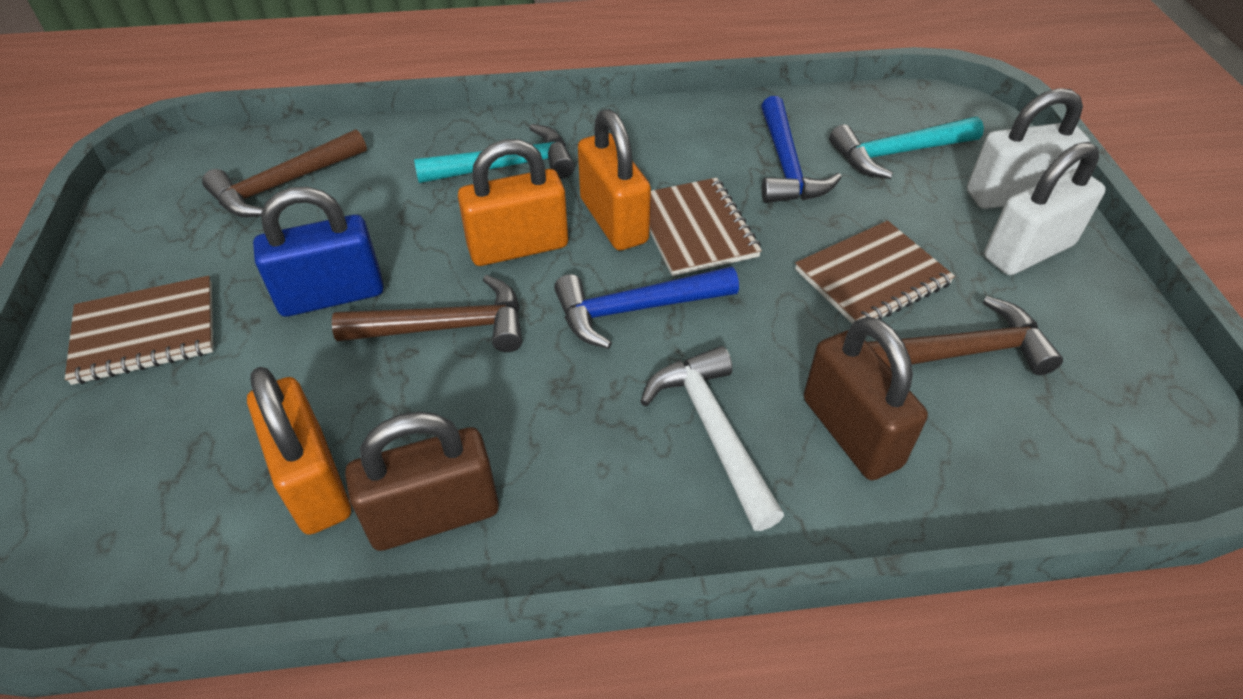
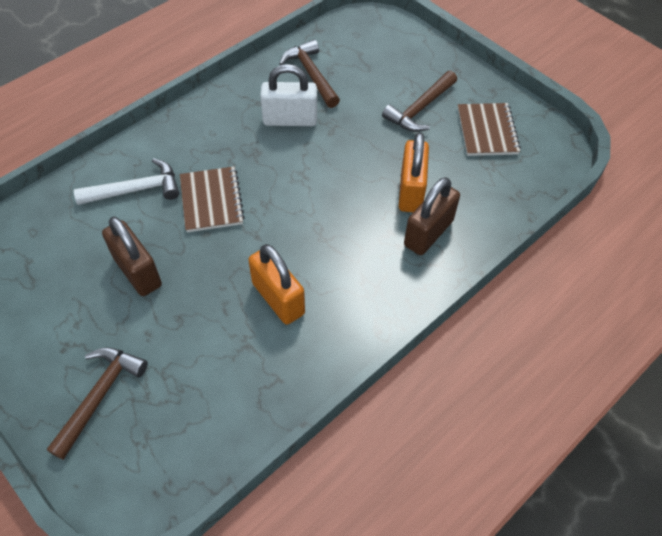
blue hammer: 2 -> 0
blue padlock: 1 -> 0
brown notebook: 3 -> 2
orange padlock: 3 -> 2
turquoise hammer: 2 -> 0
white padlock: 2 -> 1

